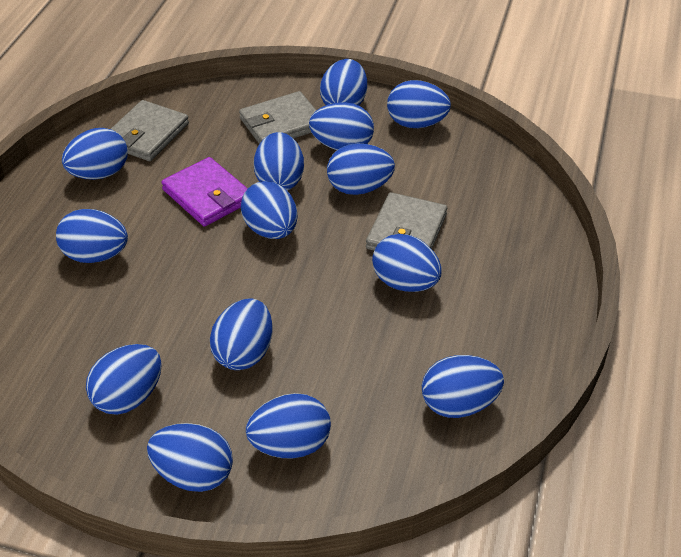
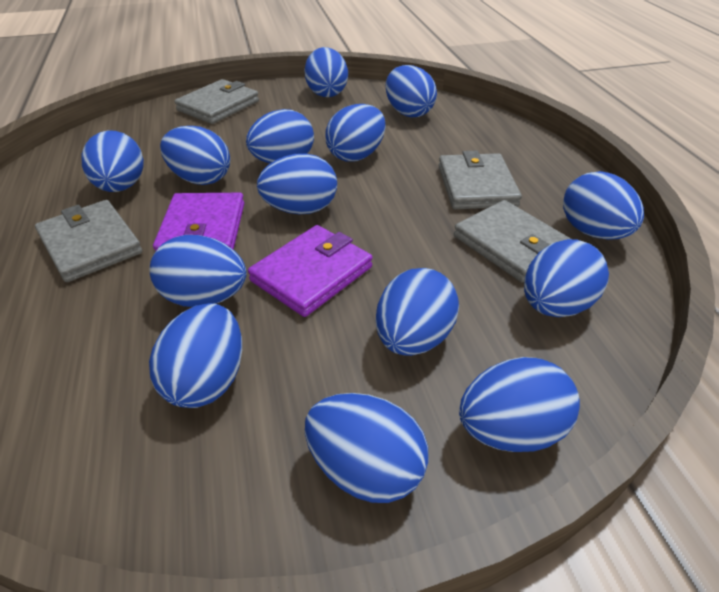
grey wallet: 3 -> 4
purple wallet: 1 -> 2

